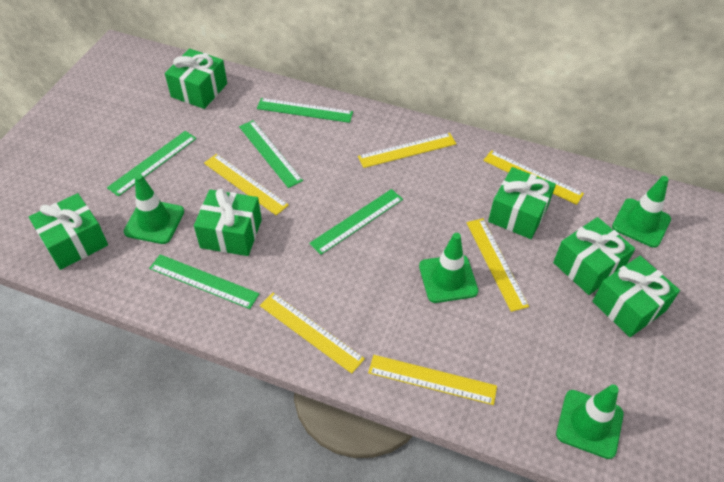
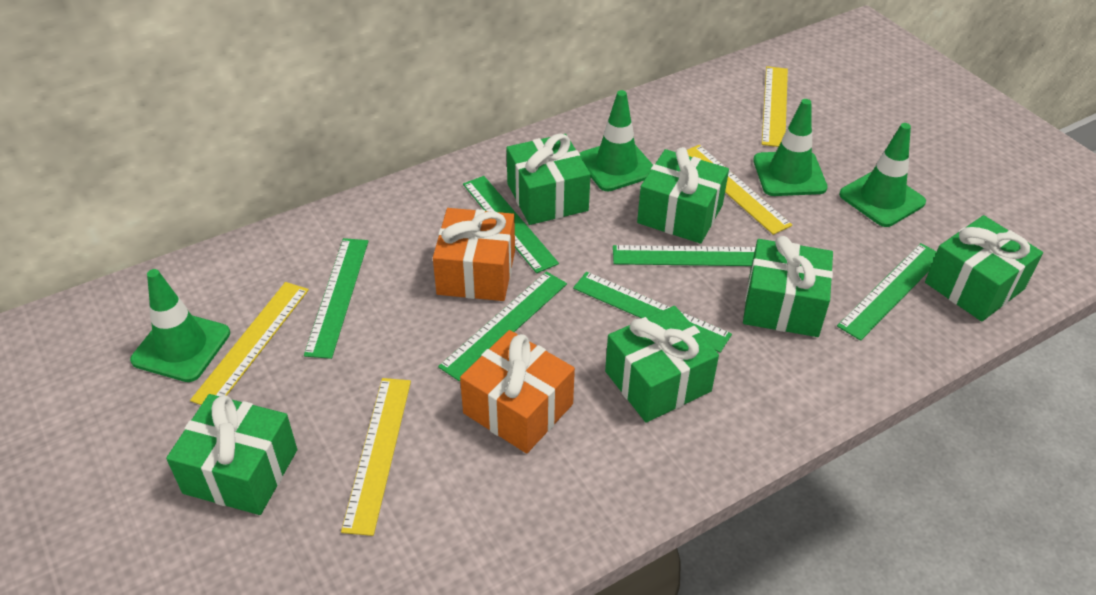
green ruler: 5 -> 6
orange gift: 0 -> 2
yellow ruler: 6 -> 4

